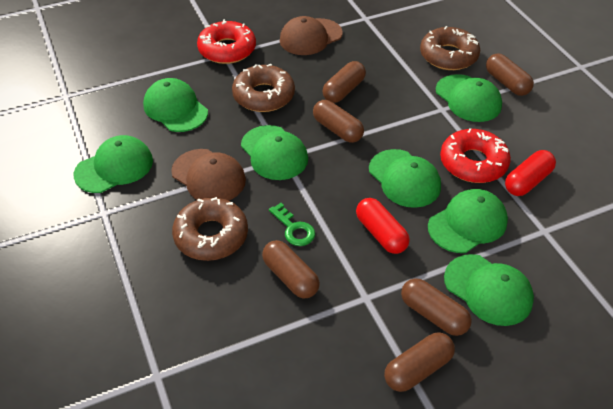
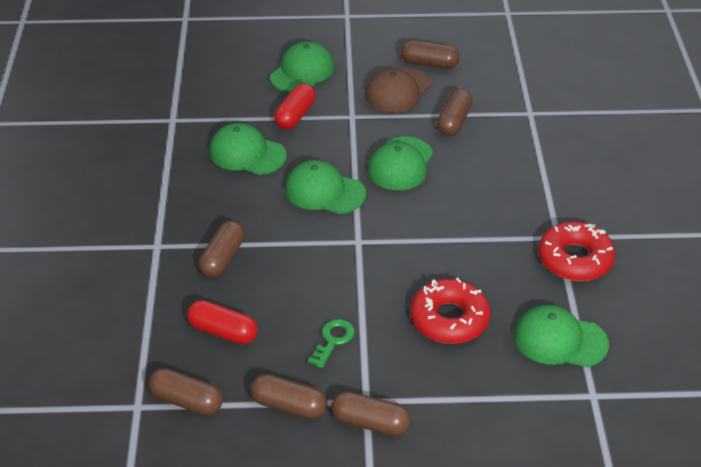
brown cap: 2 -> 1
brown donut: 3 -> 0
green cap: 7 -> 5

